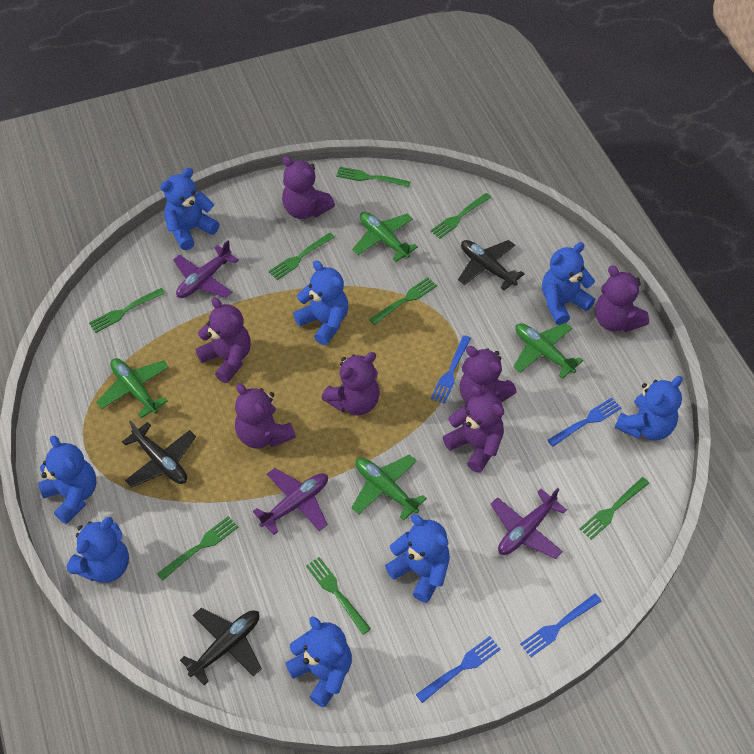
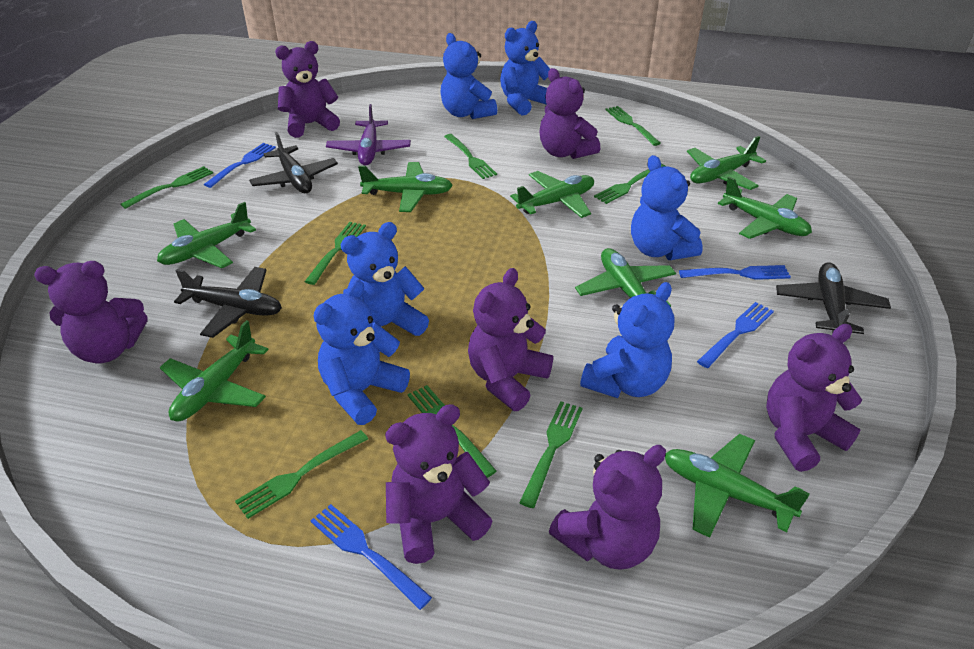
blue teddy bear: 8 -> 6
green plane: 4 -> 8
purple plane: 3 -> 1

